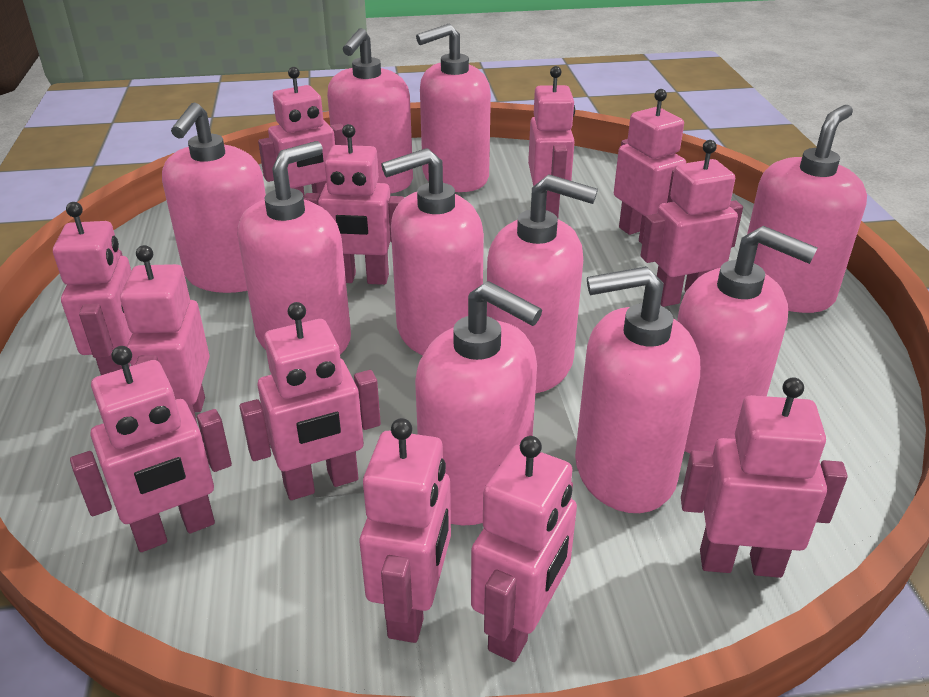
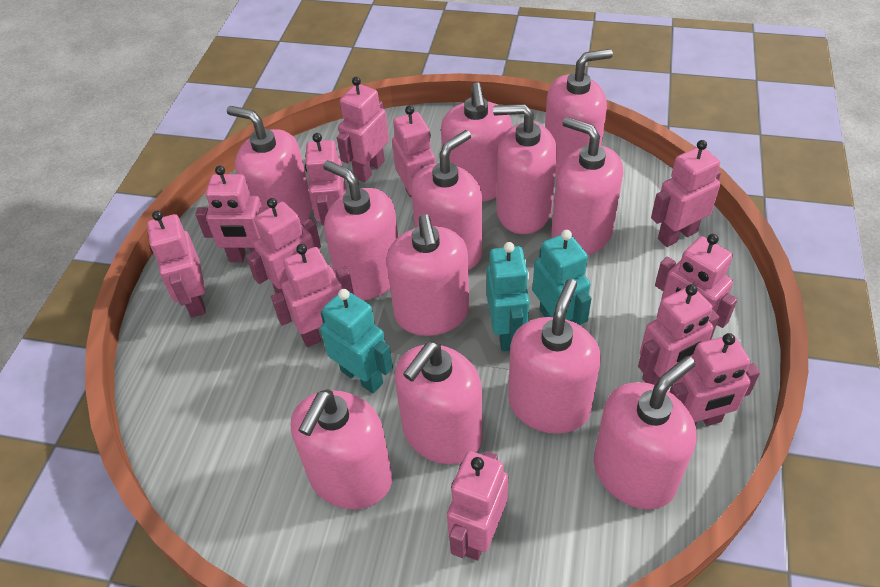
pink soap dispenser: 10 -> 12
turquoise robot: 0 -> 3

